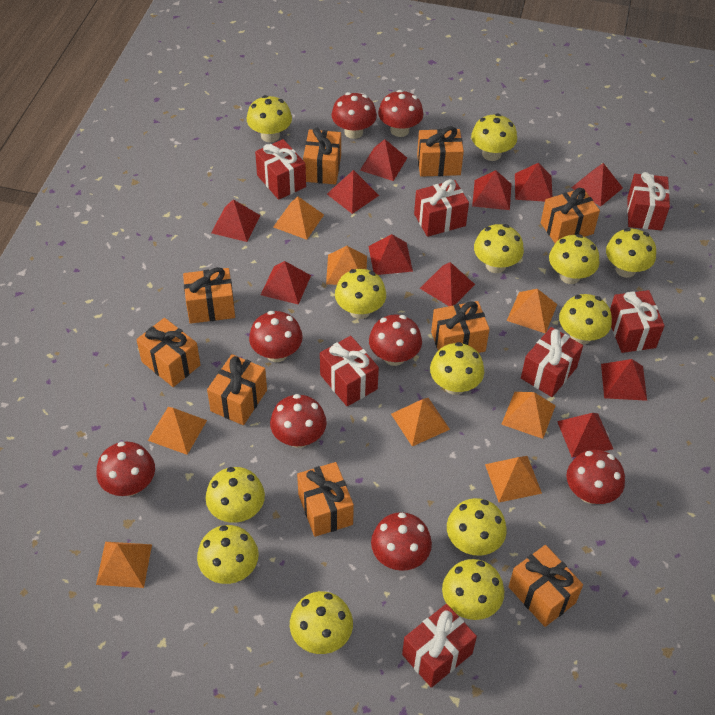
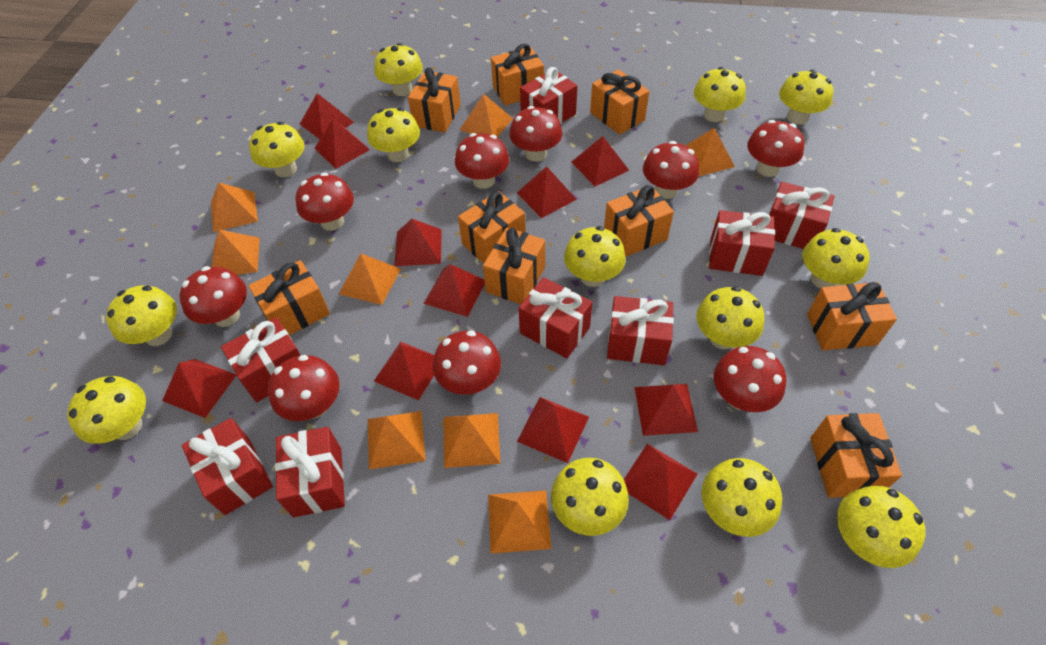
red gift: 7 -> 8
red mushroom: 8 -> 9

